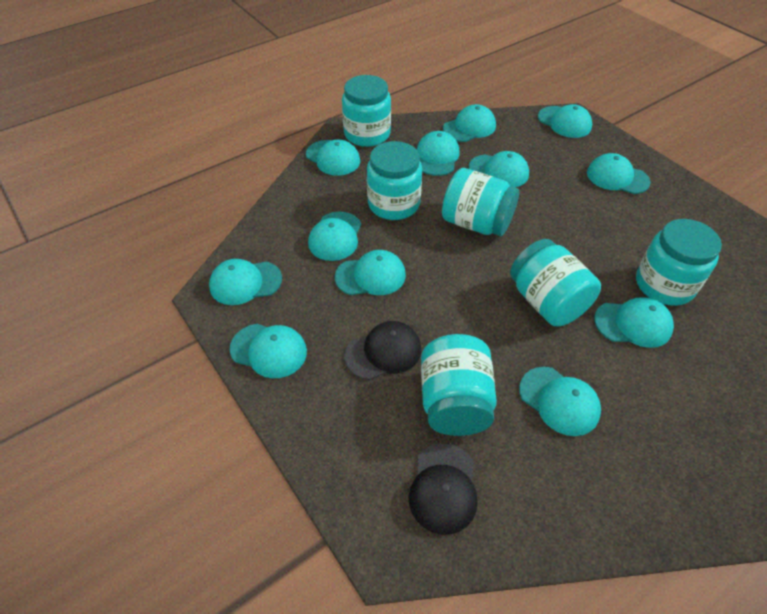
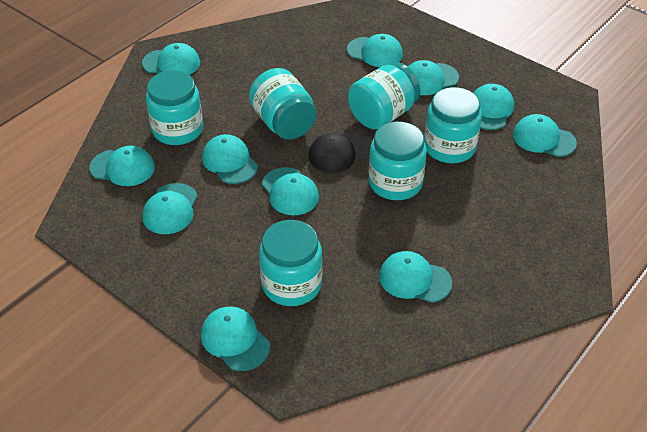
black cap: 2 -> 1
turquoise cap: 12 -> 11

